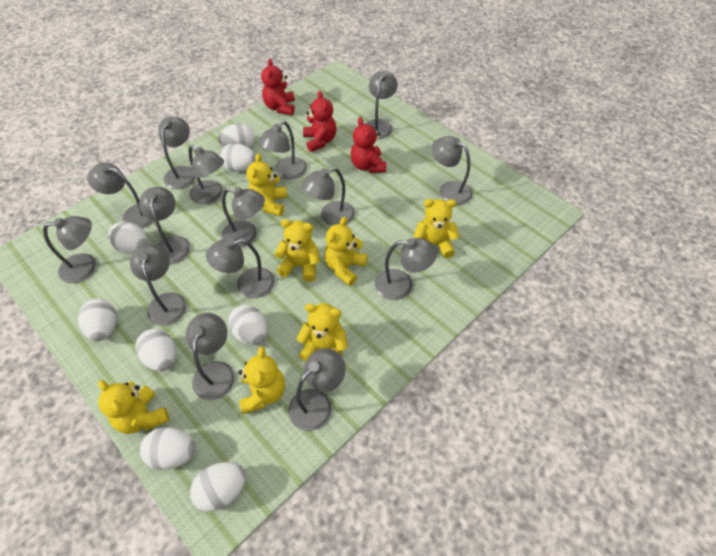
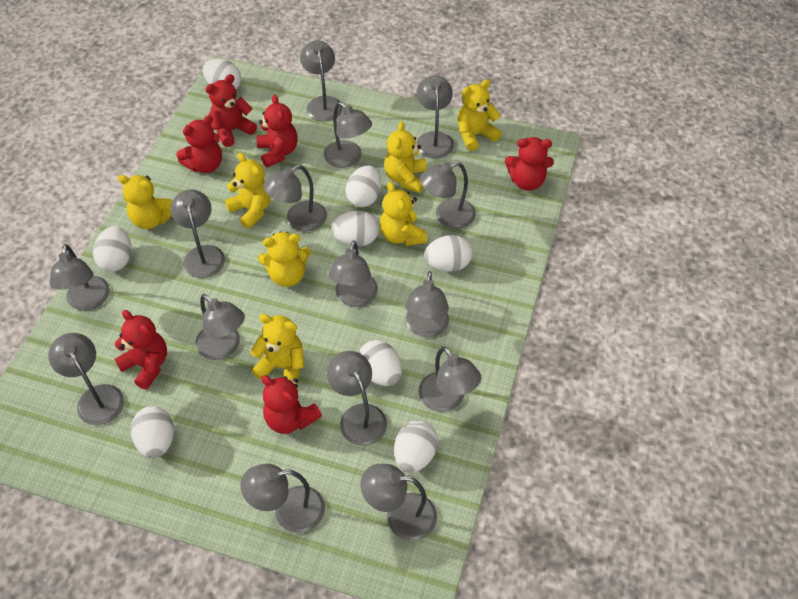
red teddy bear: 3 -> 6

